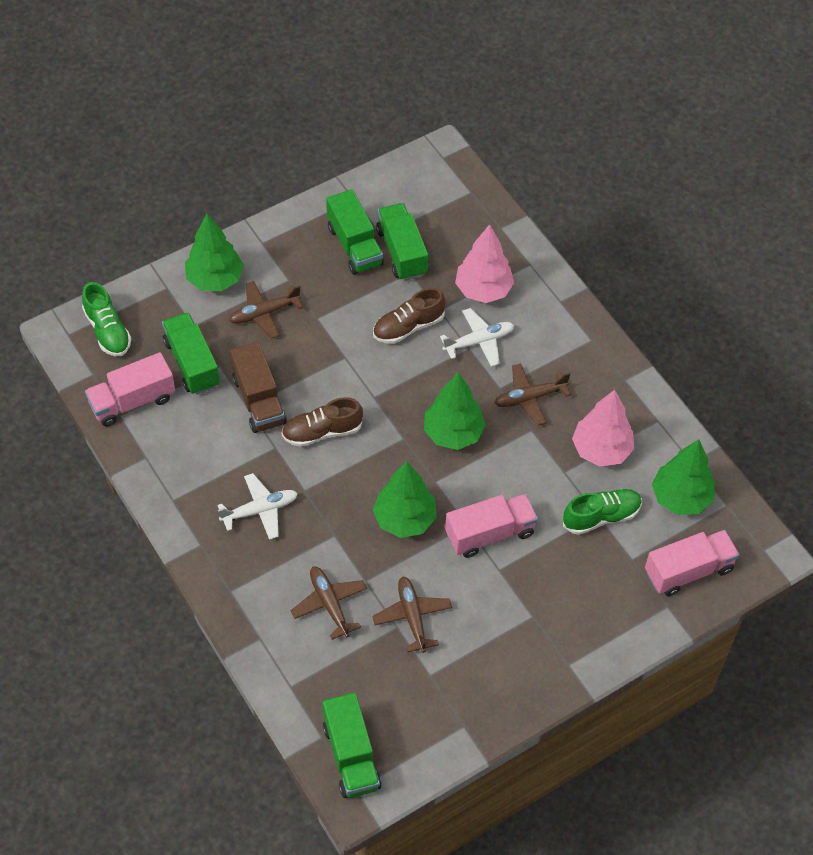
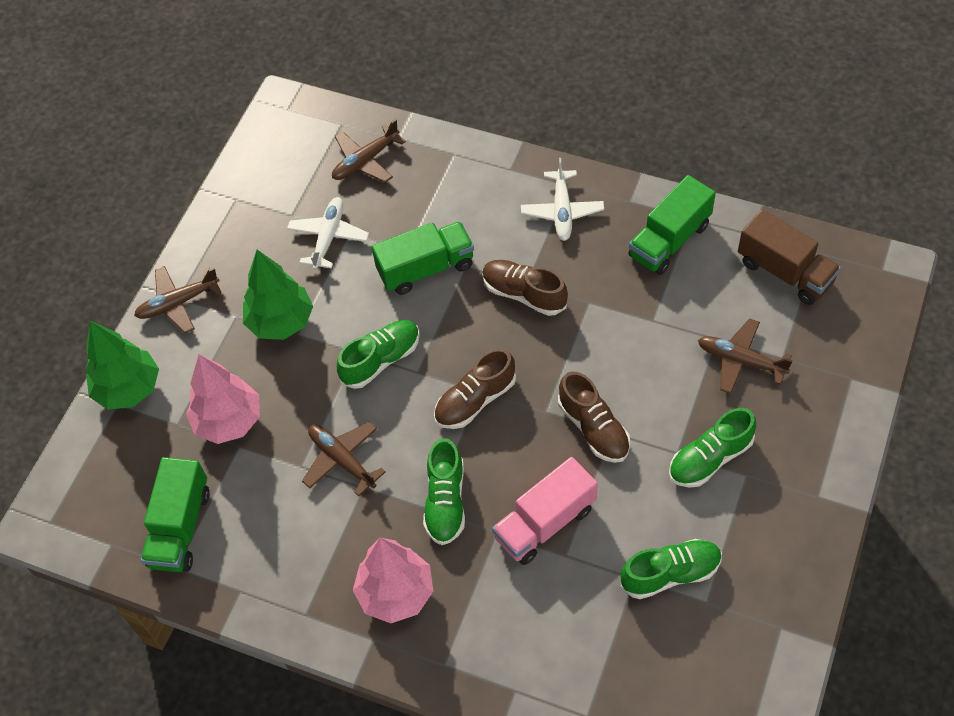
brown shoe: 2 -> 3
green shoe: 2 -> 4
green tree: 4 -> 2
green truck: 4 -> 3
pink truck: 3 -> 1

